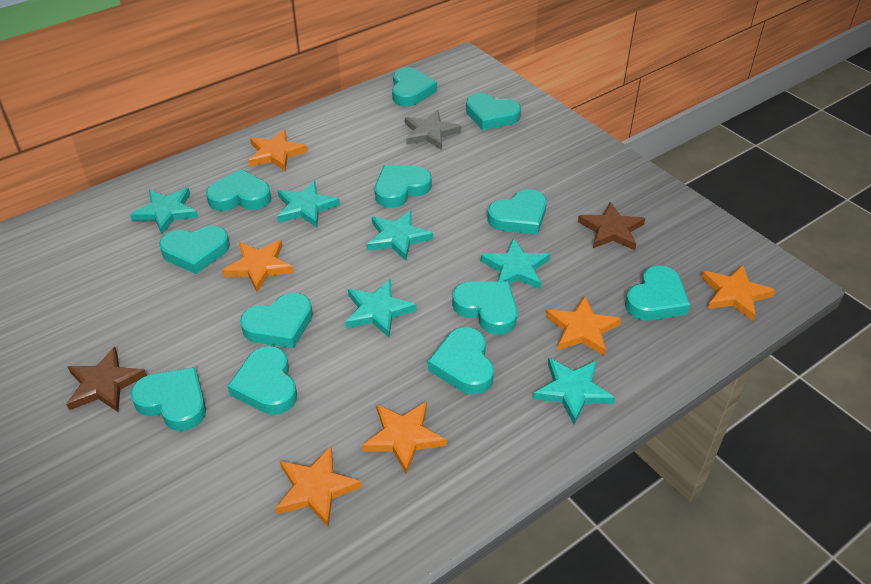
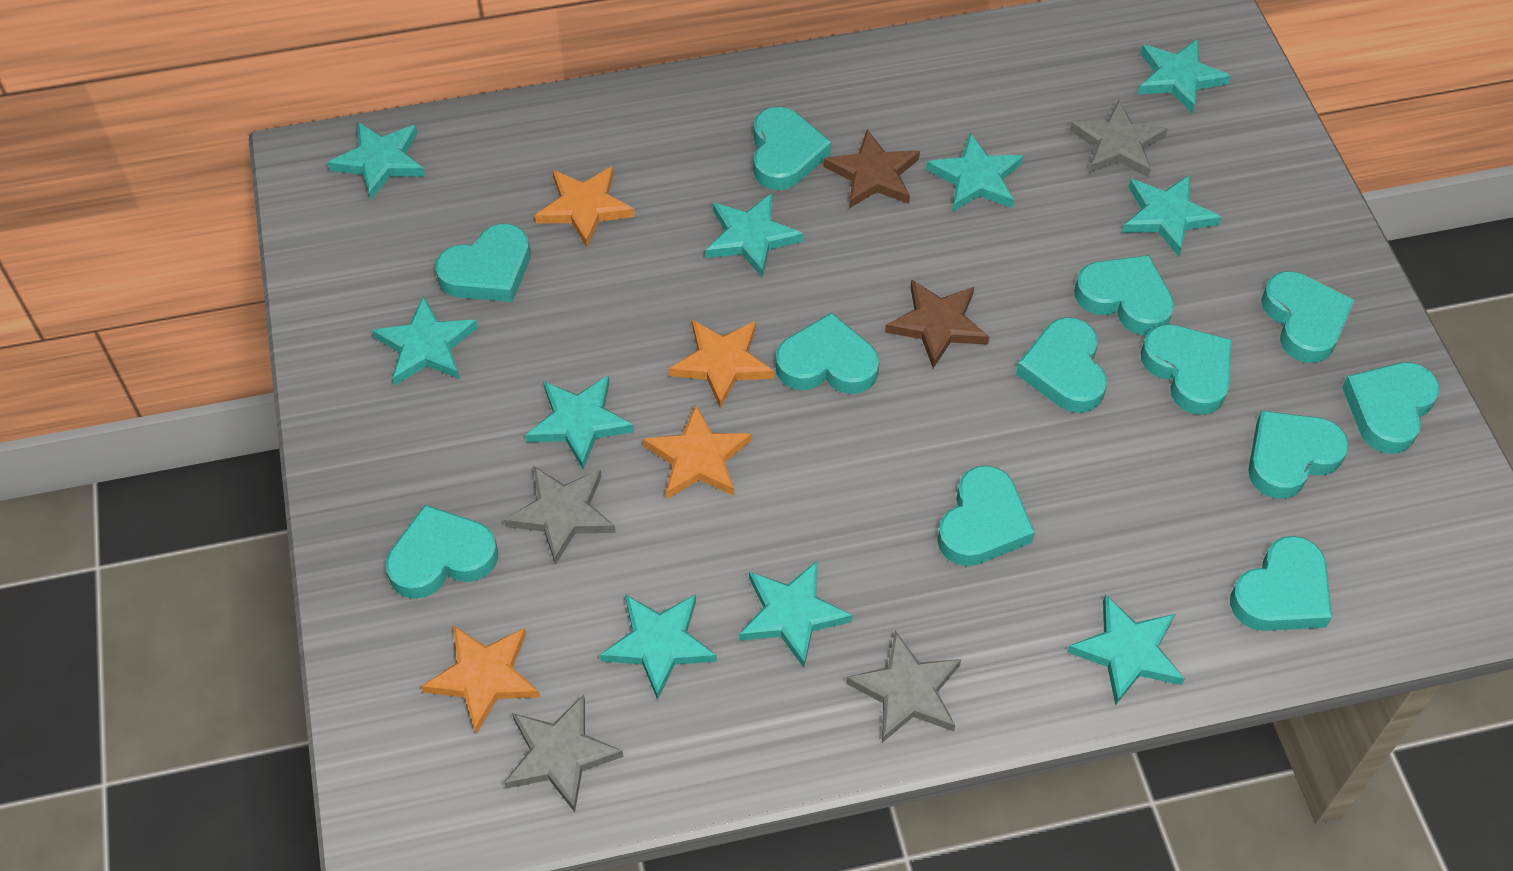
grey star: 1 -> 4
orange star: 6 -> 4
turquoise star: 6 -> 10

